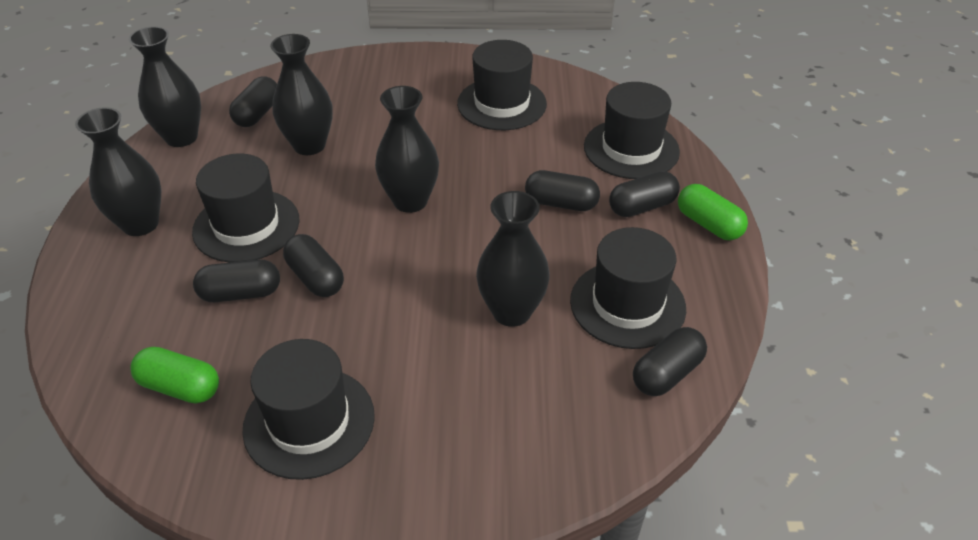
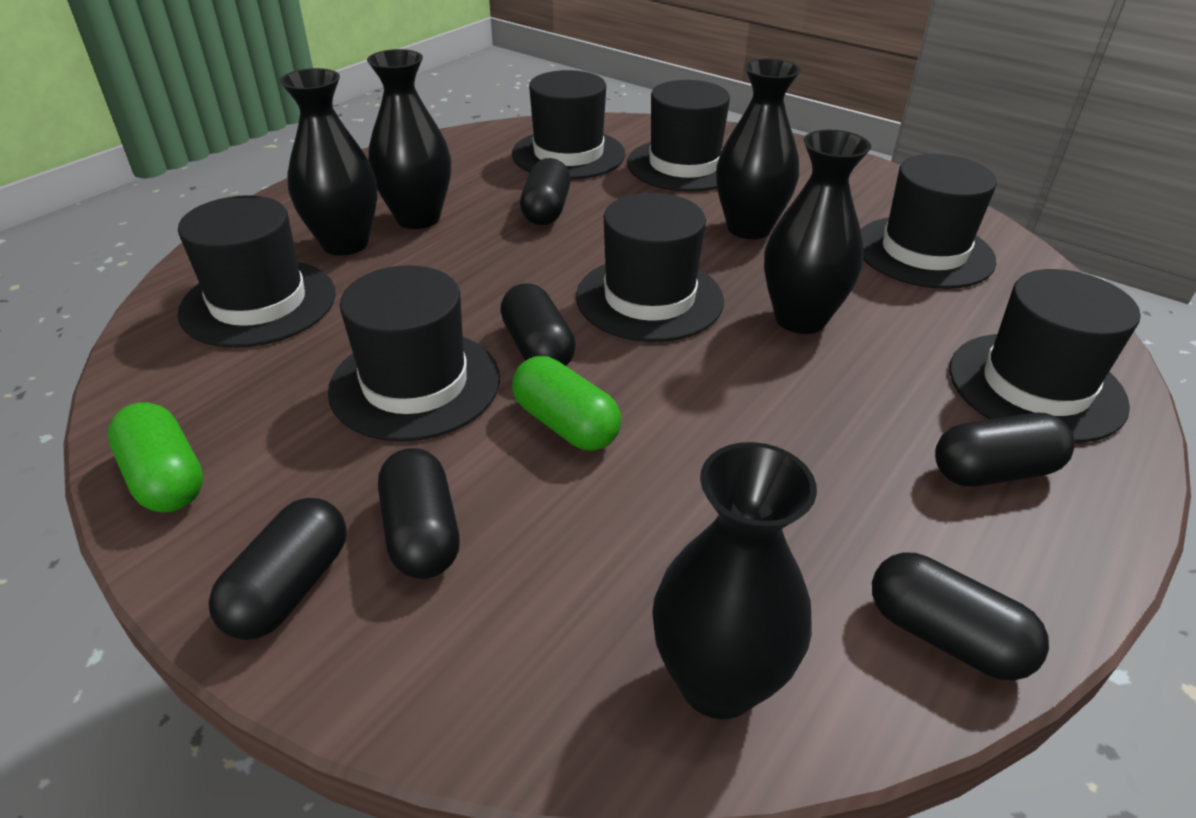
black hat: 5 -> 7

